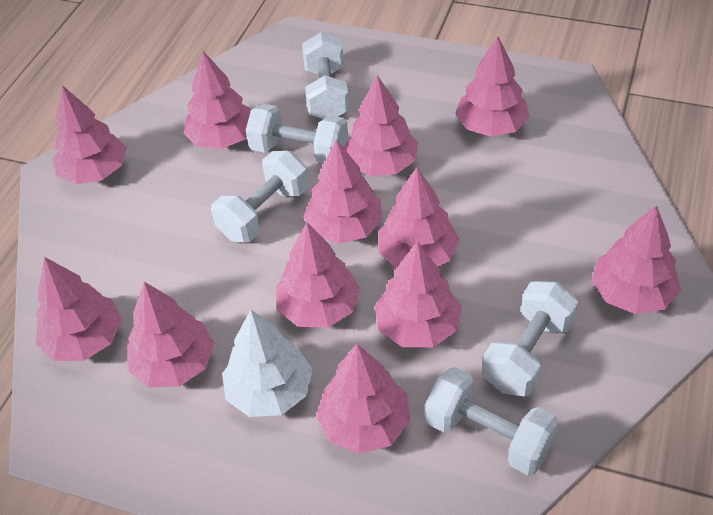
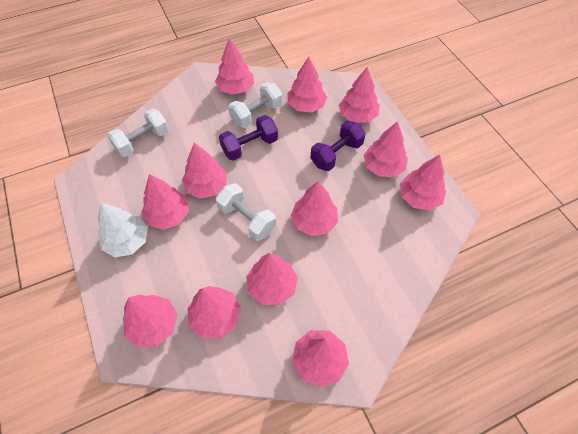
purple dumbbell: 0 -> 2
white dumbbell: 5 -> 3

